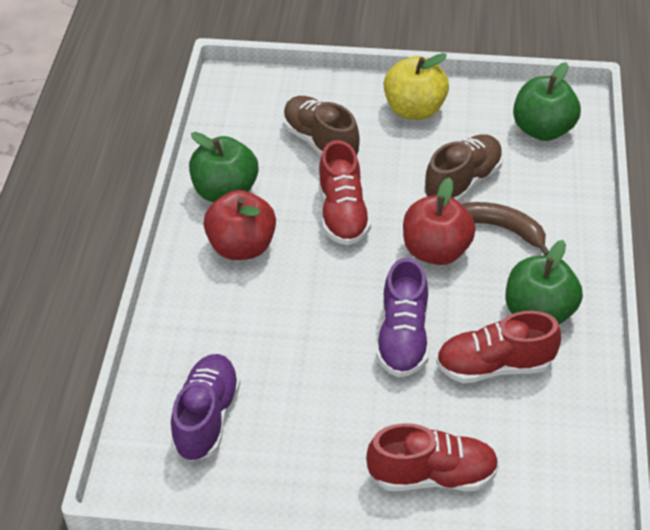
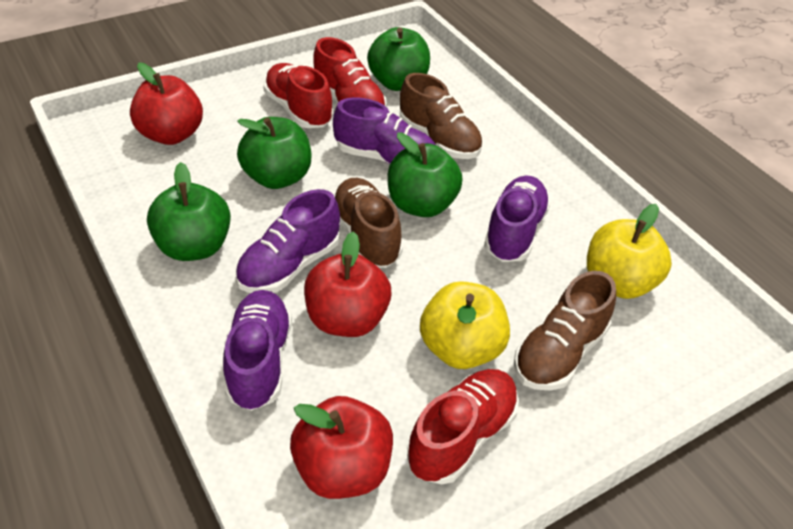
brown banana: 1 -> 0
brown shoe: 2 -> 3
green apple: 3 -> 4
purple shoe: 2 -> 4
red apple: 2 -> 3
yellow apple: 1 -> 2

